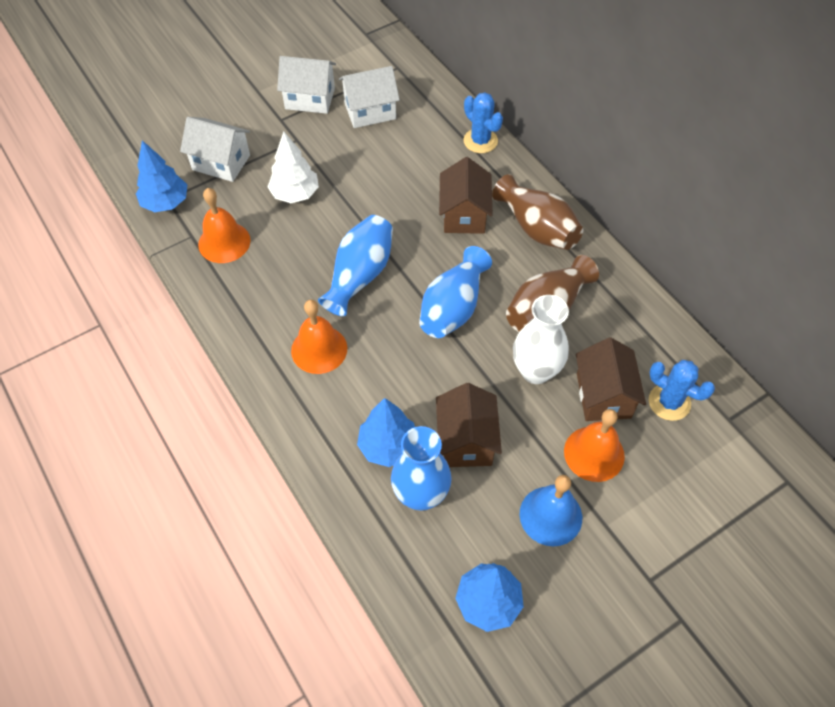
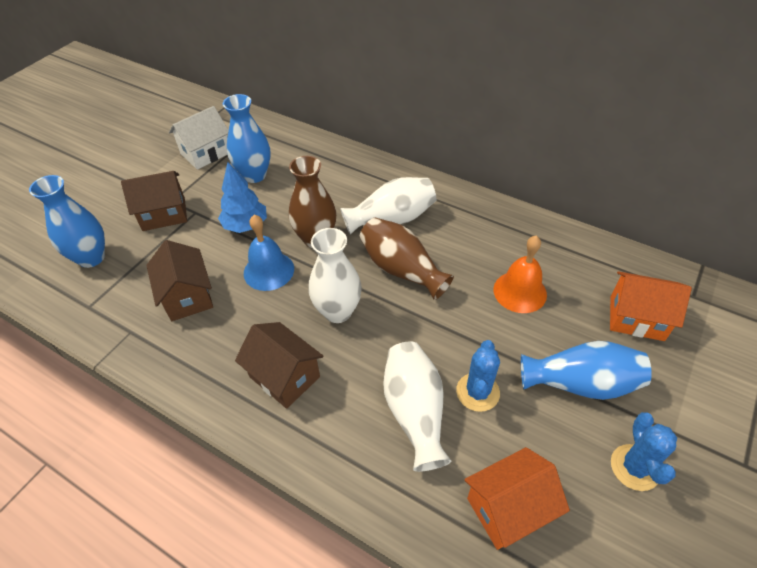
blue tree: 3 -> 1
orange bell: 3 -> 1
orange house: 0 -> 2
white house: 3 -> 1
white tree: 1 -> 0
white vase: 1 -> 3

